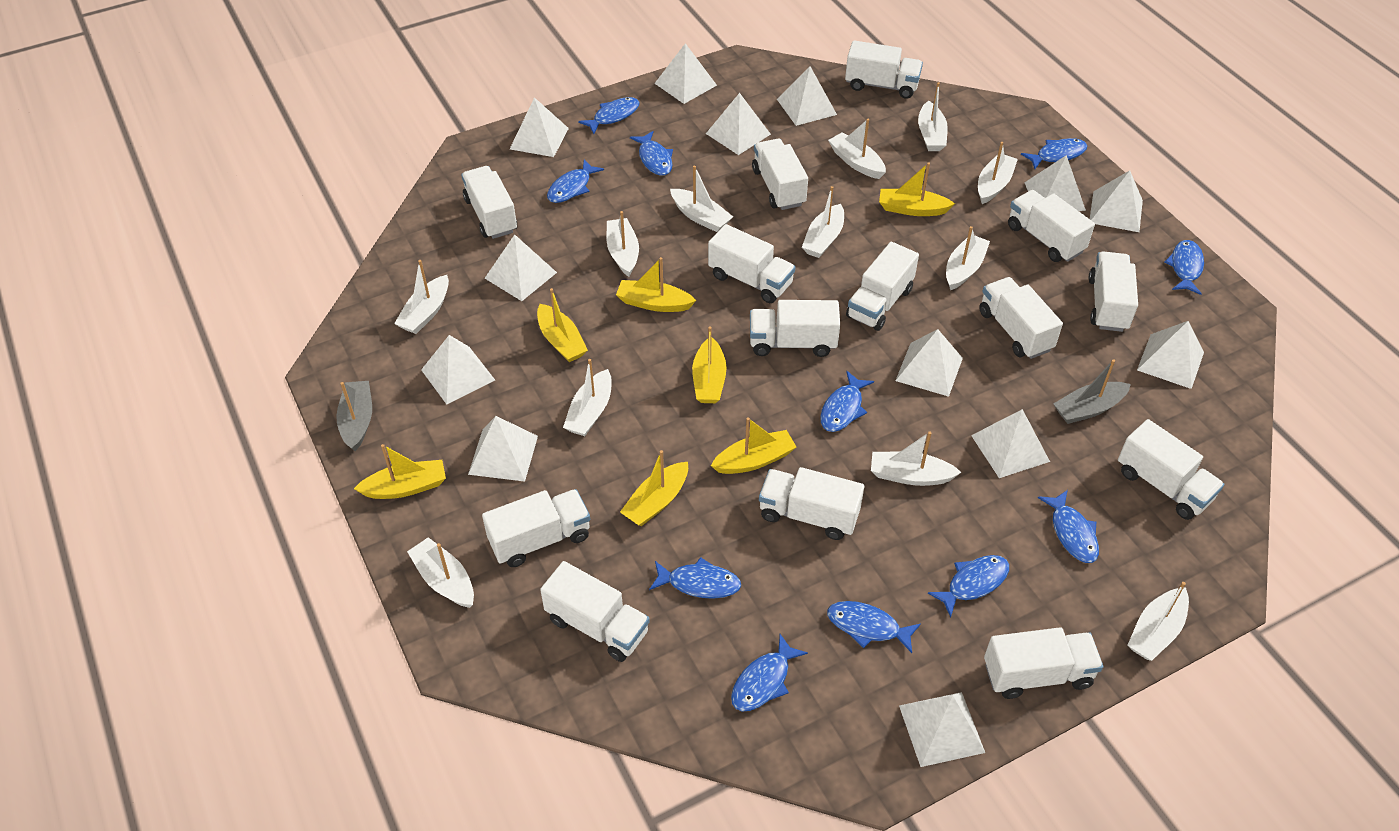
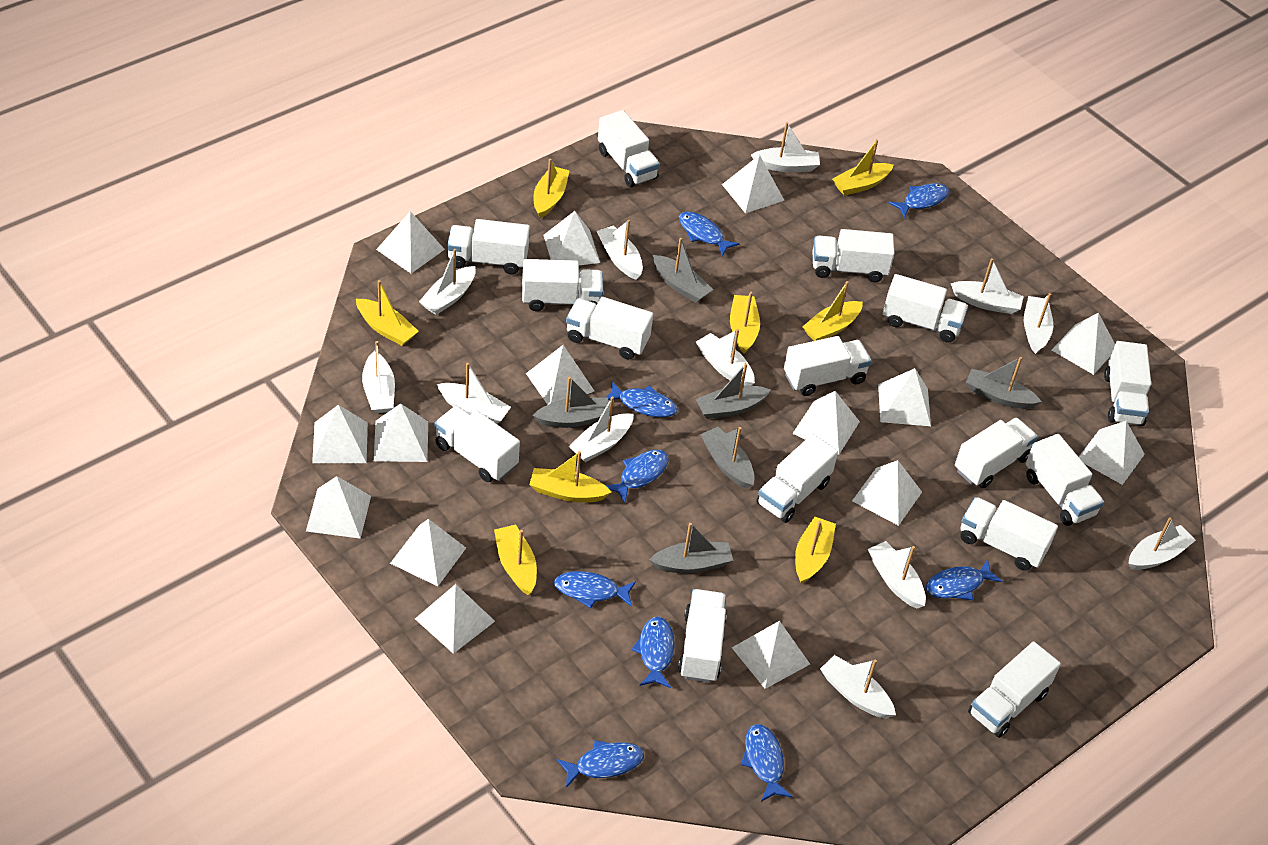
blue fish: 11 -> 9
grey boat: 2 -> 6
white pyramid: 13 -> 15
white truck: 14 -> 15
yellow boat: 7 -> 8

